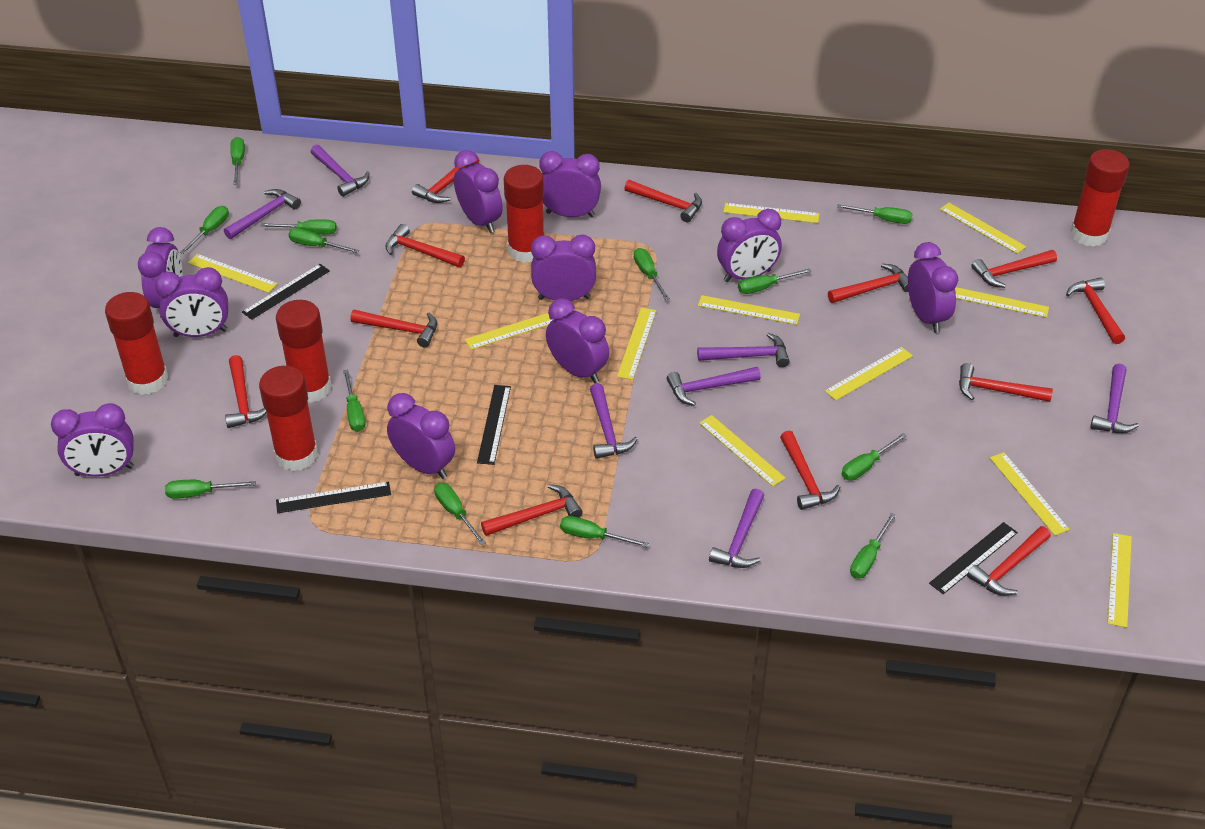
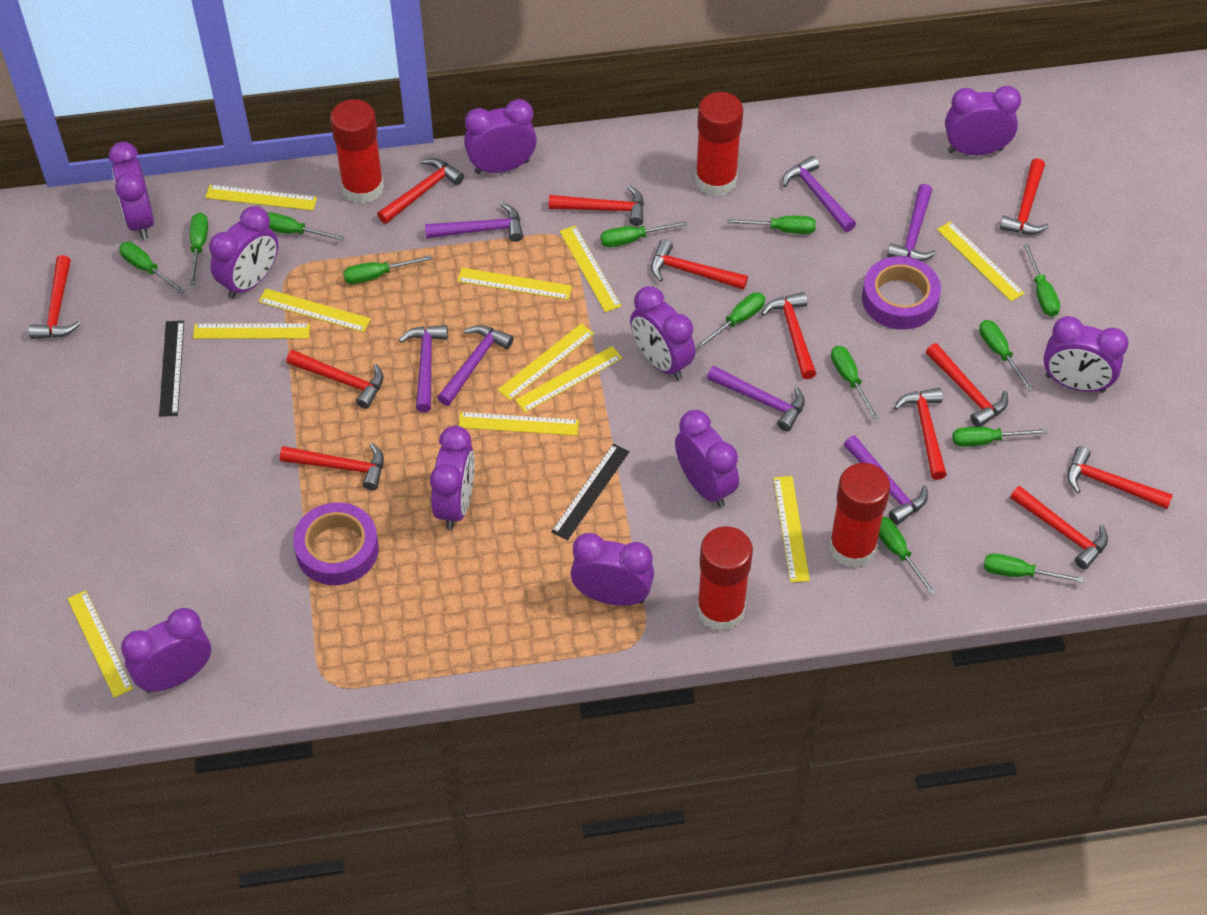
black ruler: 4 -> 2
purple tape: 0 -> 2
red glue stick: 5 -> 4

